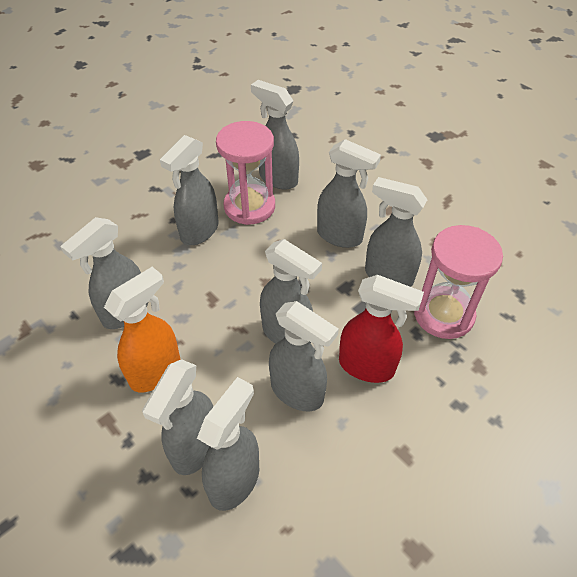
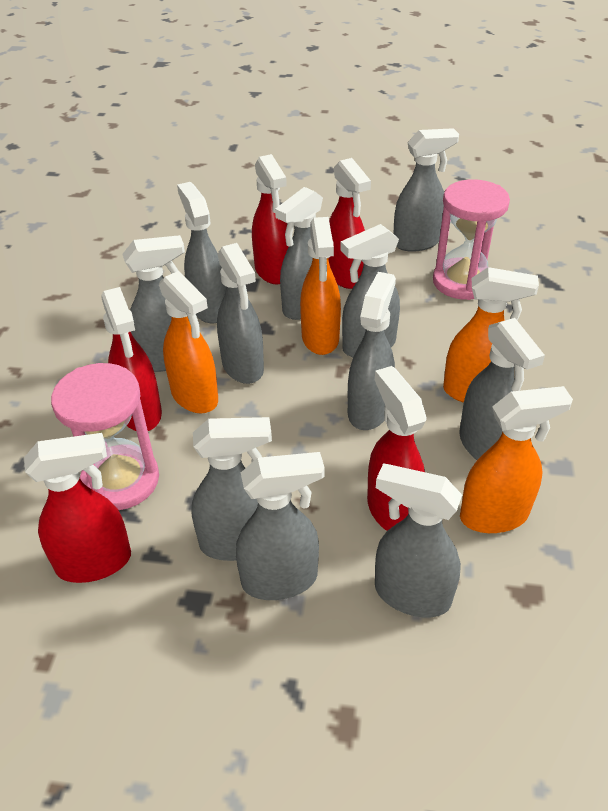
grey spray bottle: 9 -> 11
orange spray bottle: 1 -> 4
red spray bottle: 1 -> 5

